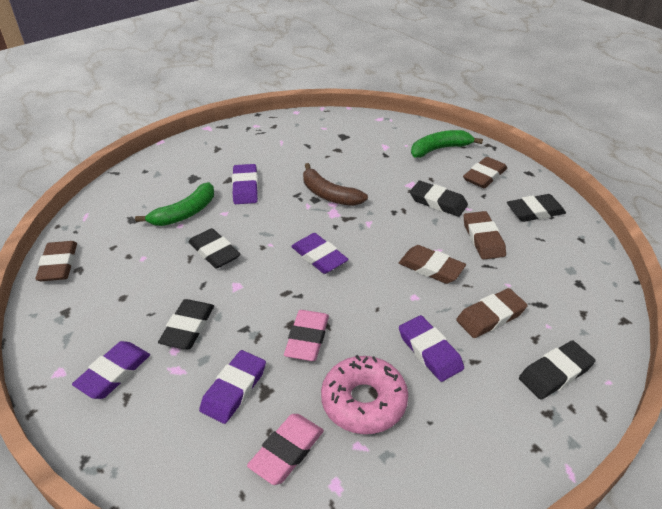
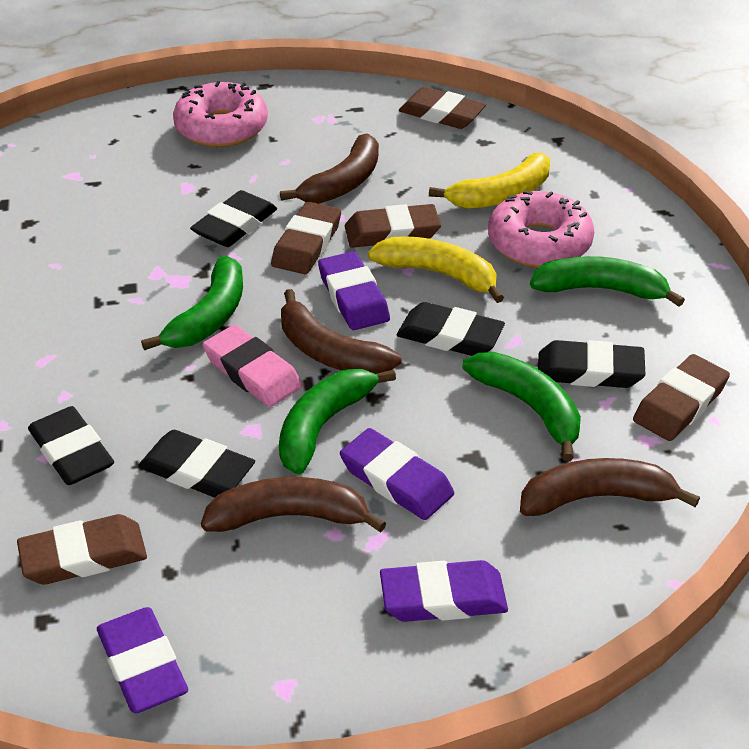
brown banana: 1 -> 4
green banana: 2 -> 4
pink donut: 1 -> 2
pink eraser: 2 -> 1
purple eraser: 5 -> 4
yellow banana: 0 -> 2

